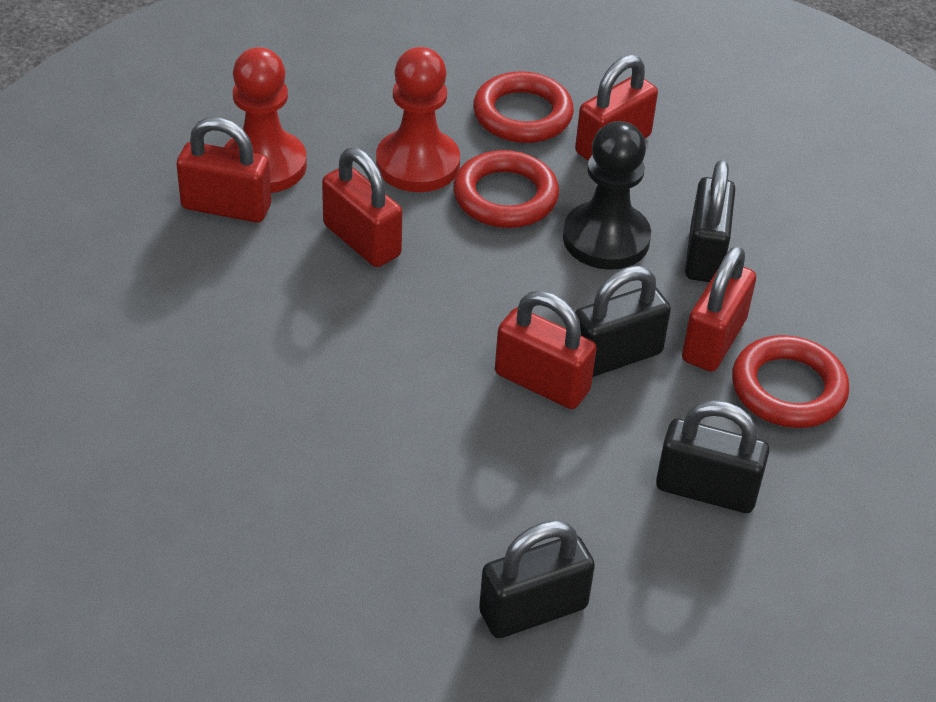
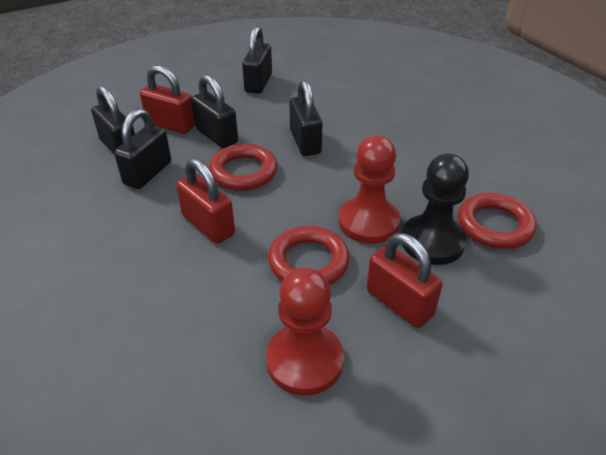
black padlock: 4 -> 5
red padlock: 5 -> 3

